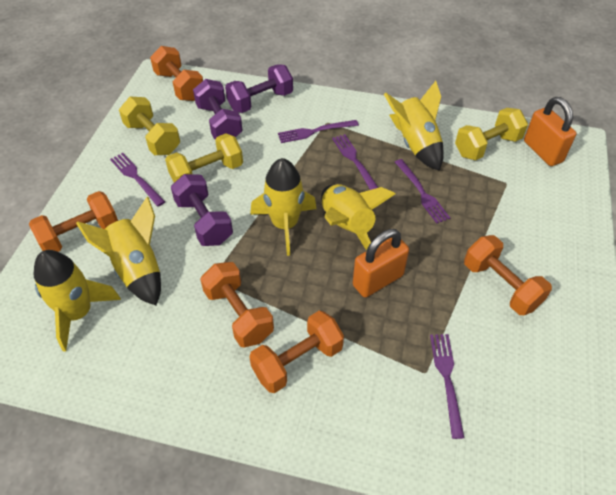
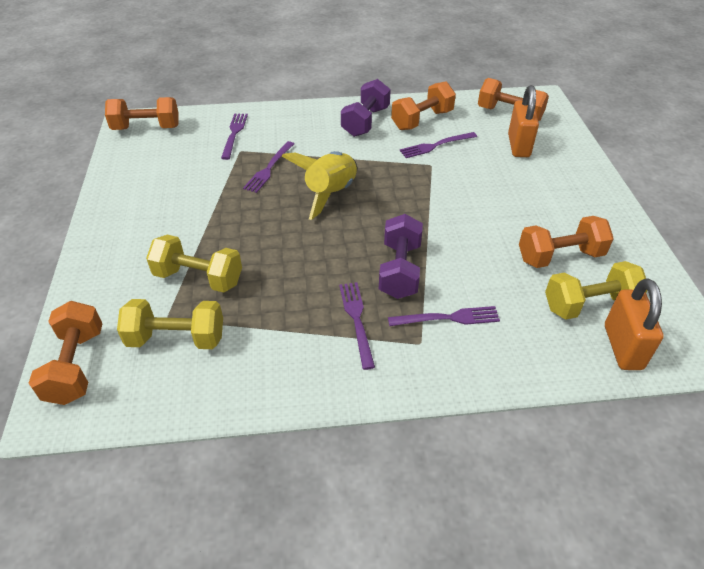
purple dumbbell: 3 -> 2
yellow rocket: 5 -> 1

